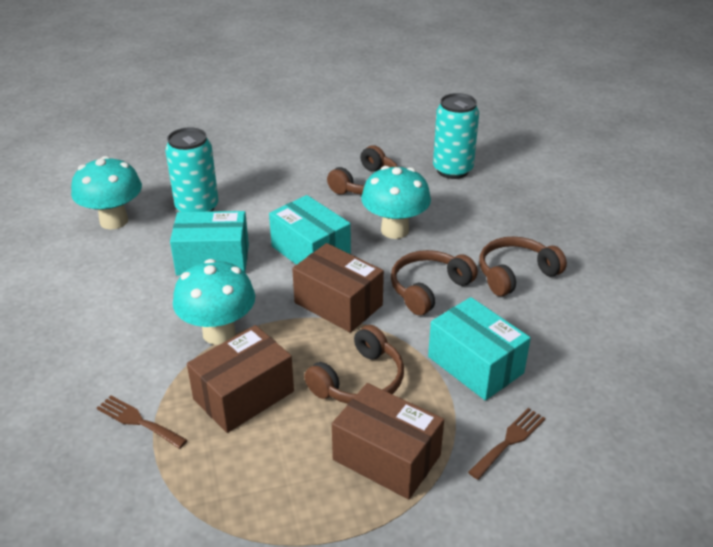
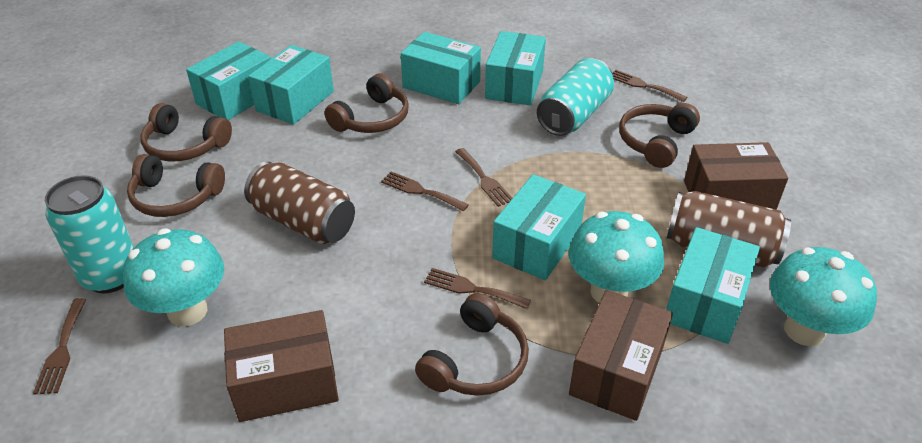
brown can: 0 -> 2
brown fork: 2 -> 5
brown headphones: 4 -> 5
turquoise box: 3 -> 6

